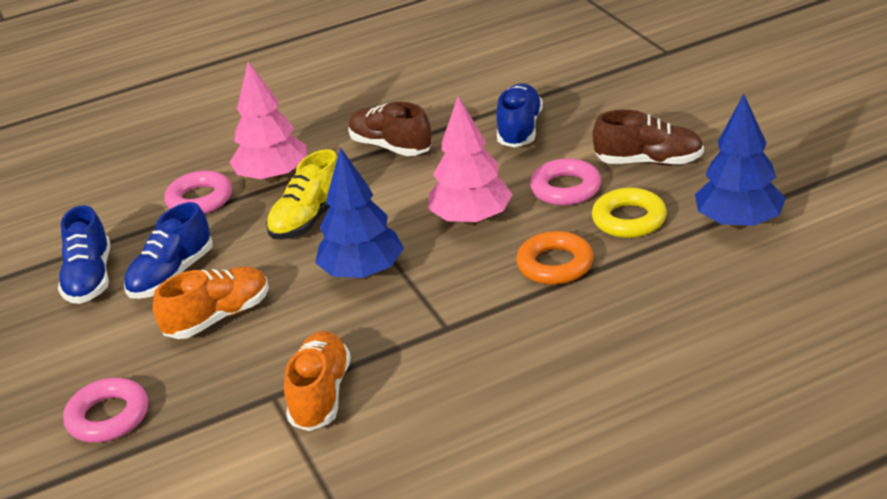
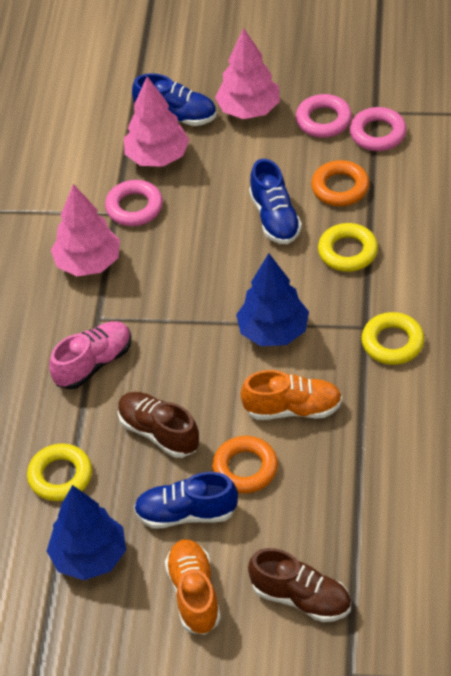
orange ring: 1 -> 2
pink shoe: 0 -> 1
pink tree: 2 -> 3
yellow ring: 1 -> 3
yellow shoe: 1 -> 0

